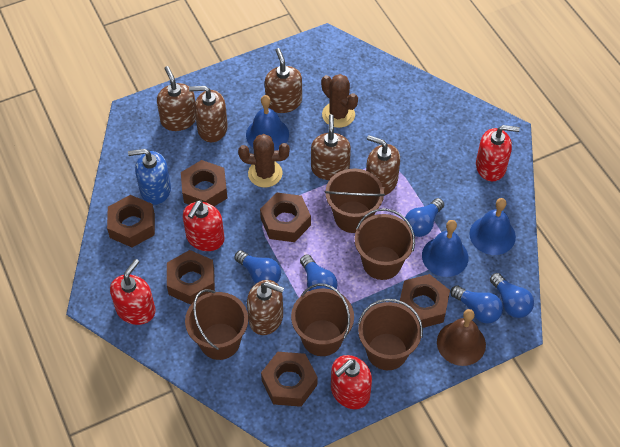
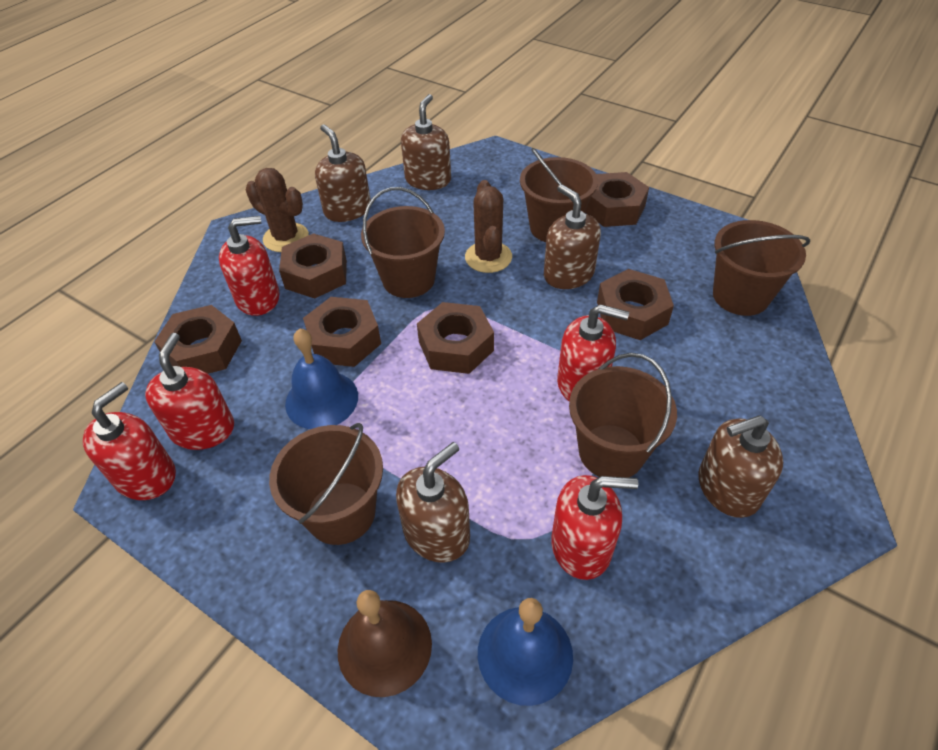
blue bell: 3 -> 2
blue light bulb: 5 -> 0
blue soap dispenser: 1 -> 0
brown soap dispenser: 6 -> 5
red soap dispenser: 4 -> 5

